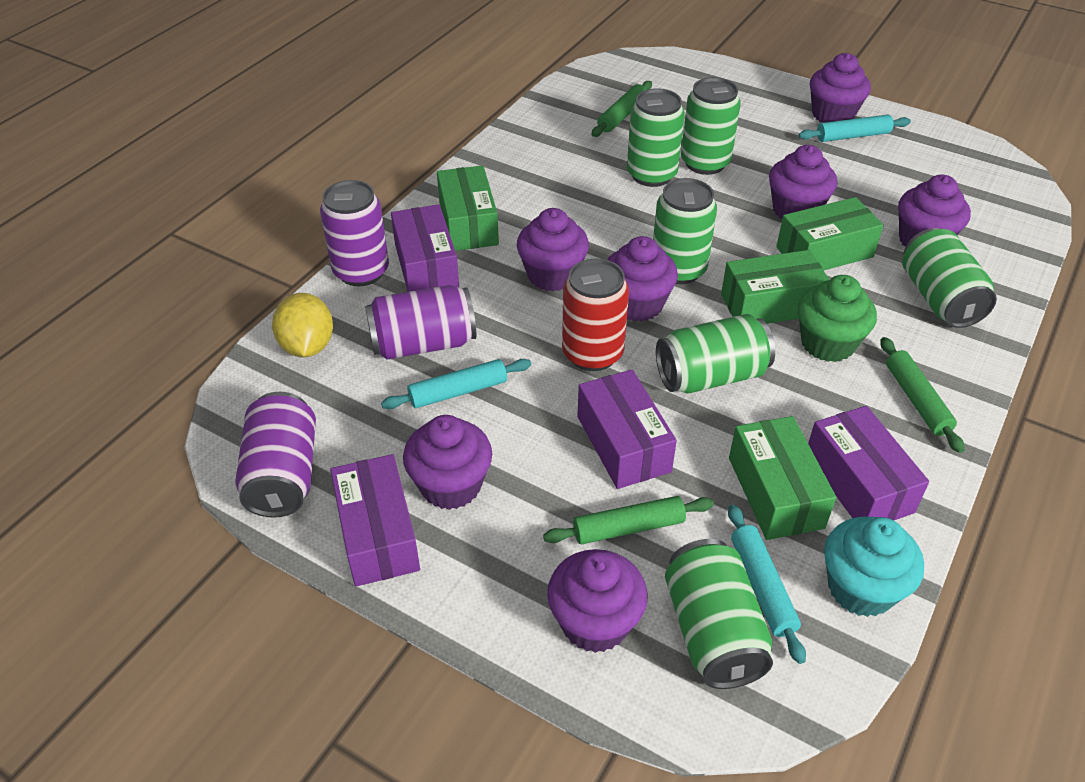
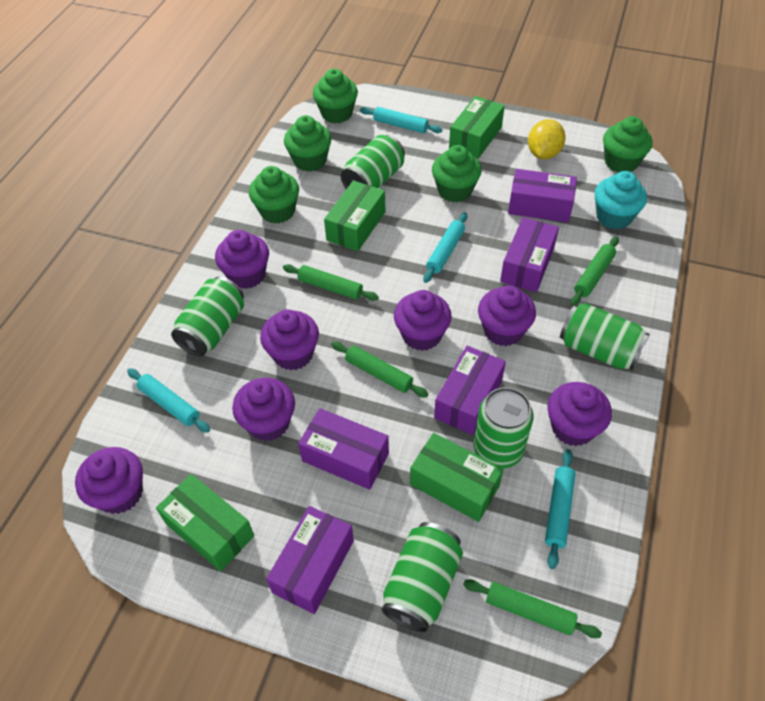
green can: 6 -> 5
green cupcake: 1 -> 5
green rolling pin: 3 -> 4
purple box: 4 -> 5
purple can: 3 -> 0
red can: 1 -> 0
turquoise rolling pin: 3 -> 4

